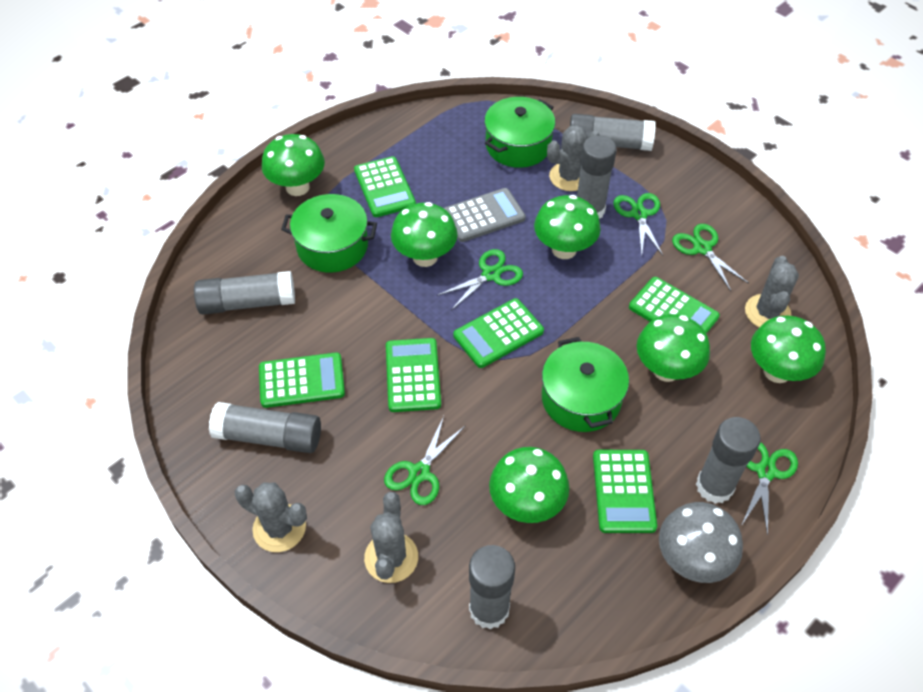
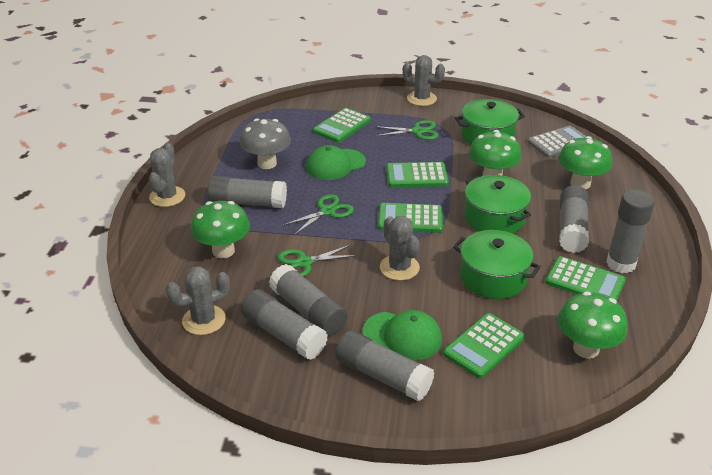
green calculator: 6 -> 5
green cap: 0 -> 2
green mushroom: 6 -> 4
green scissors: 5 -> 3

